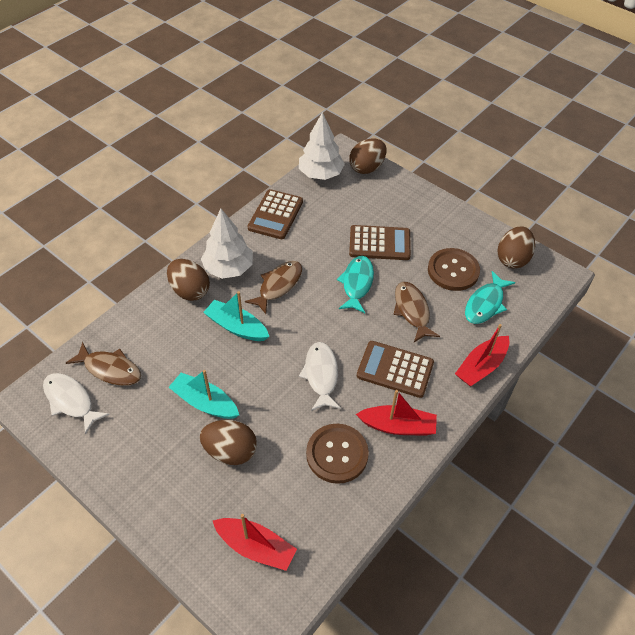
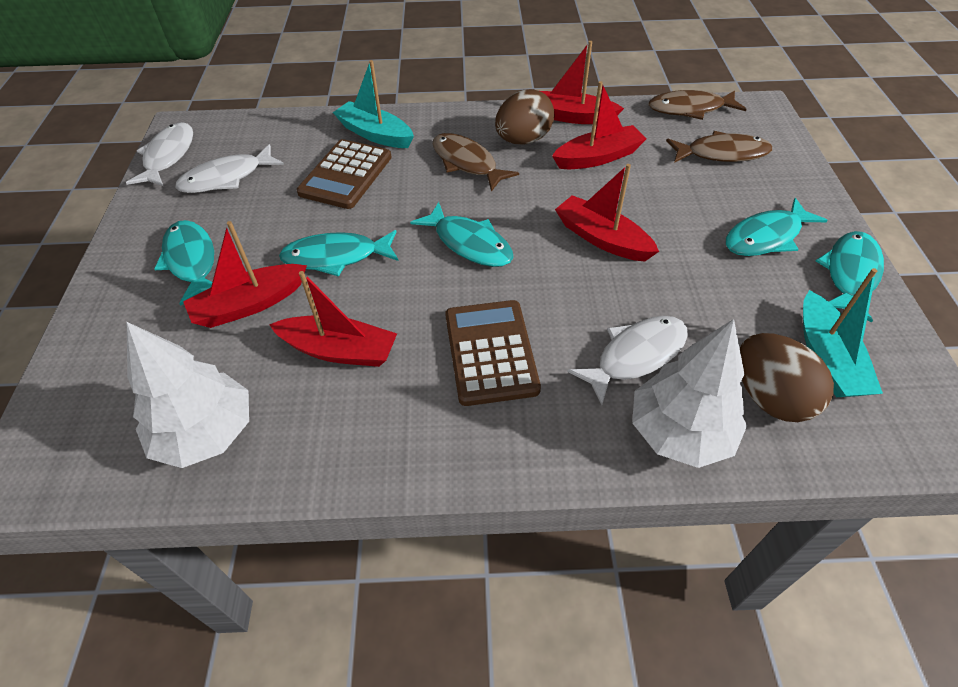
brown button: 2 -> 0
brown calculator: 3 -> 2
brown egg: 4 -> 2
red boat: 3 -> 5
turquoise fish: 2 -> 5
white fish: 2 -> 3

